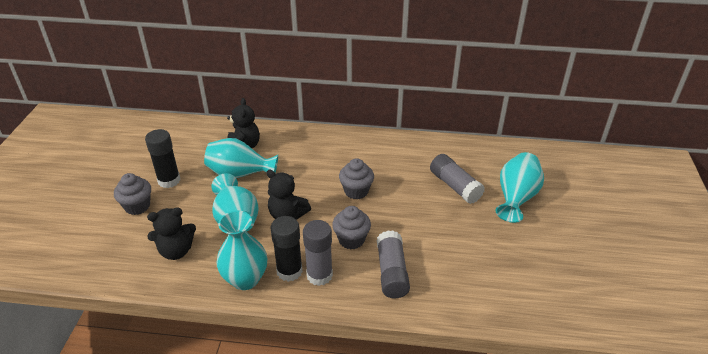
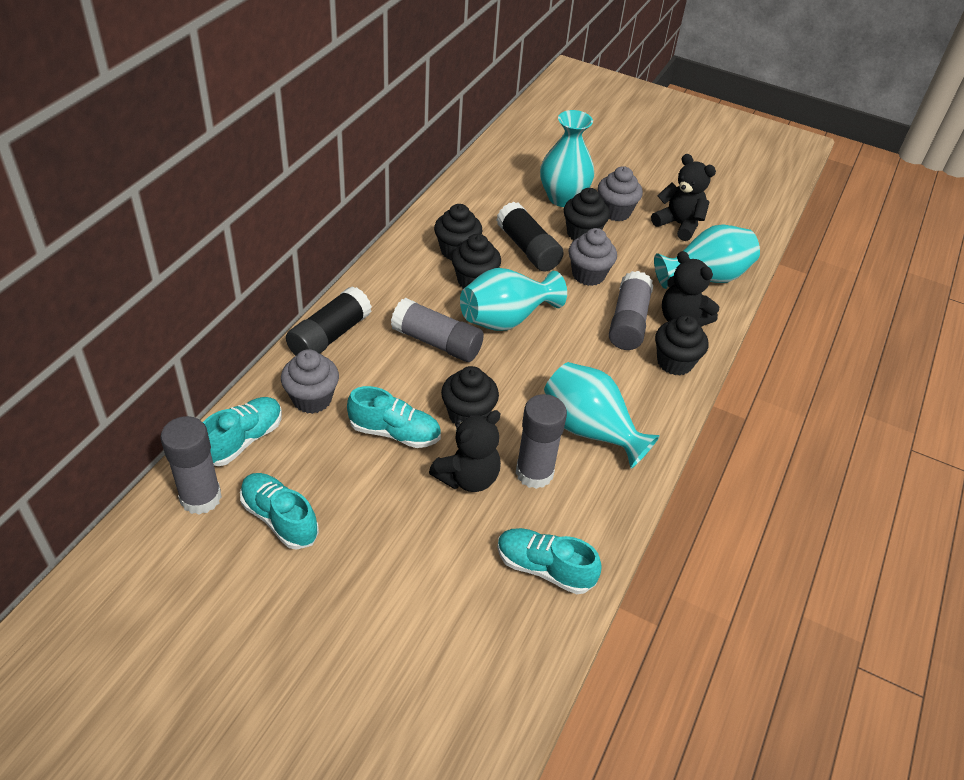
black cupcake: 0 -> 5
grey glue stick: 3 -> 4
turquoise shoe: 0 -> 4

